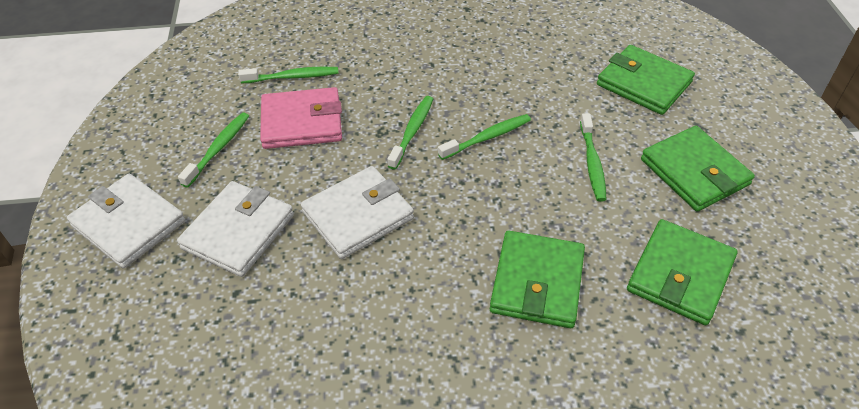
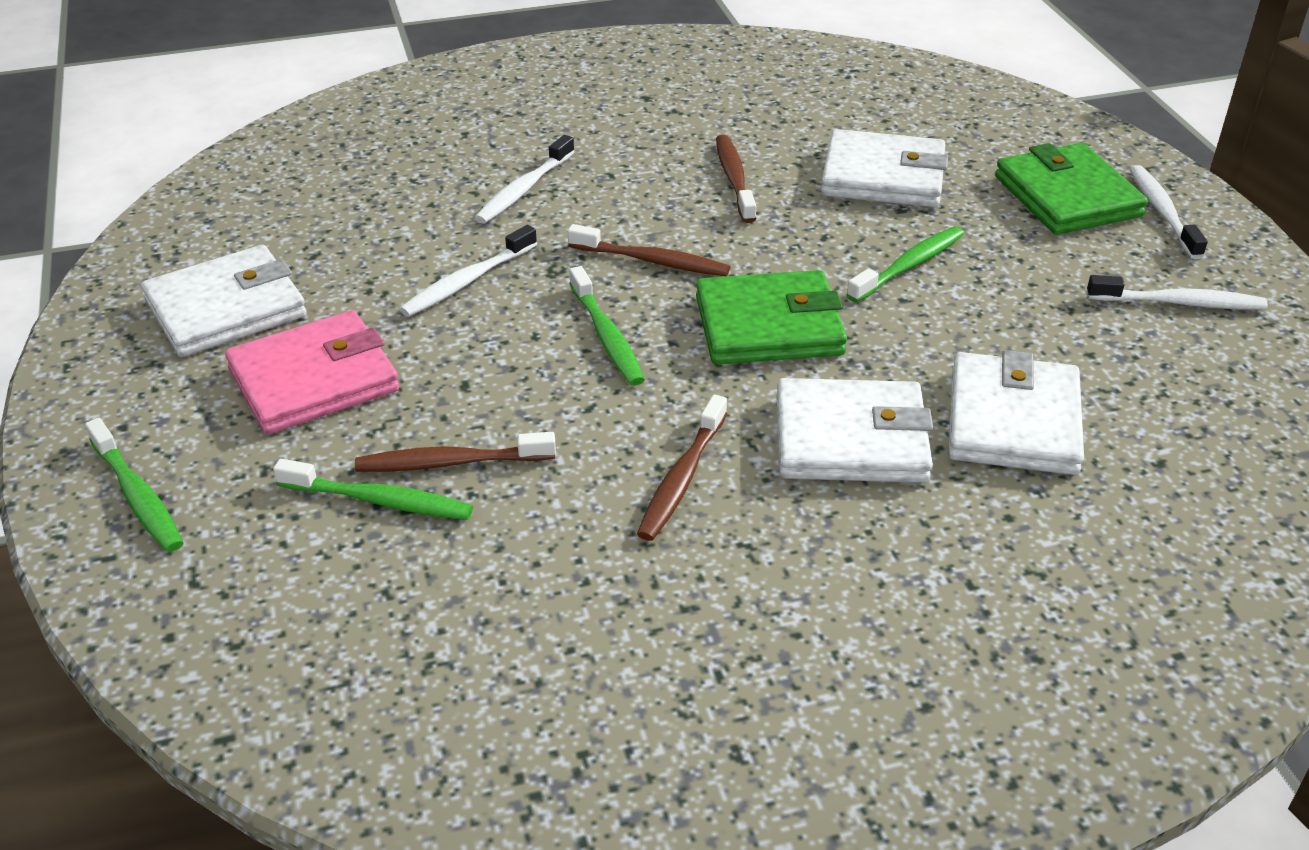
brown toothbrush: 0 -> 4
green toothbrush: 5 -> 4
green wallet: 4 -> 2
white toothbrush: 0 -> 4
white wallet: 3 -> 4

